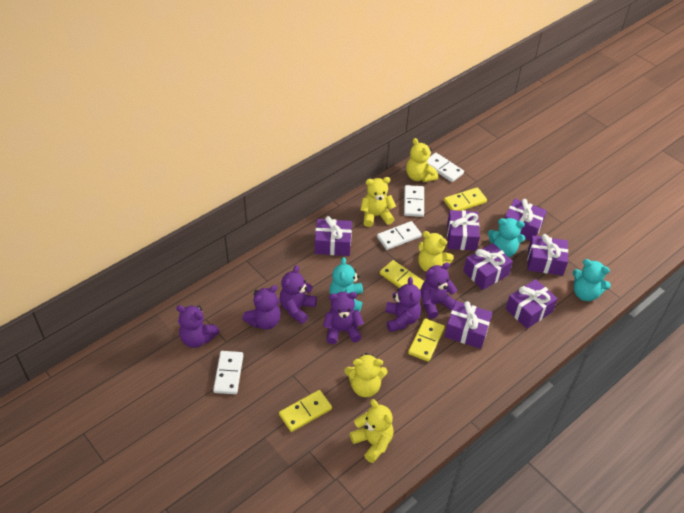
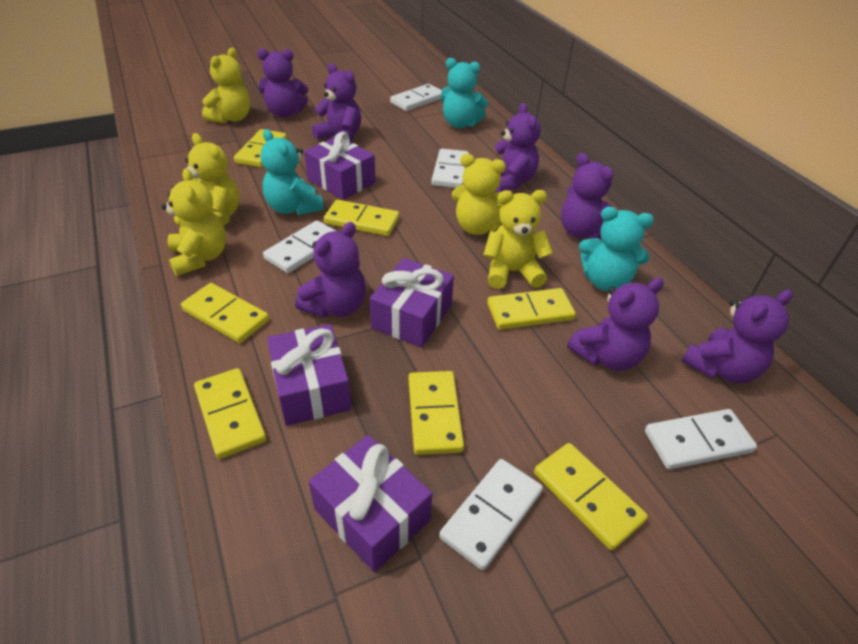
purple gift: 7 -> 4
purple teddy bear: 6 -> 7
white domino: 4 -> 5
yellow domino: 4 -> 7

